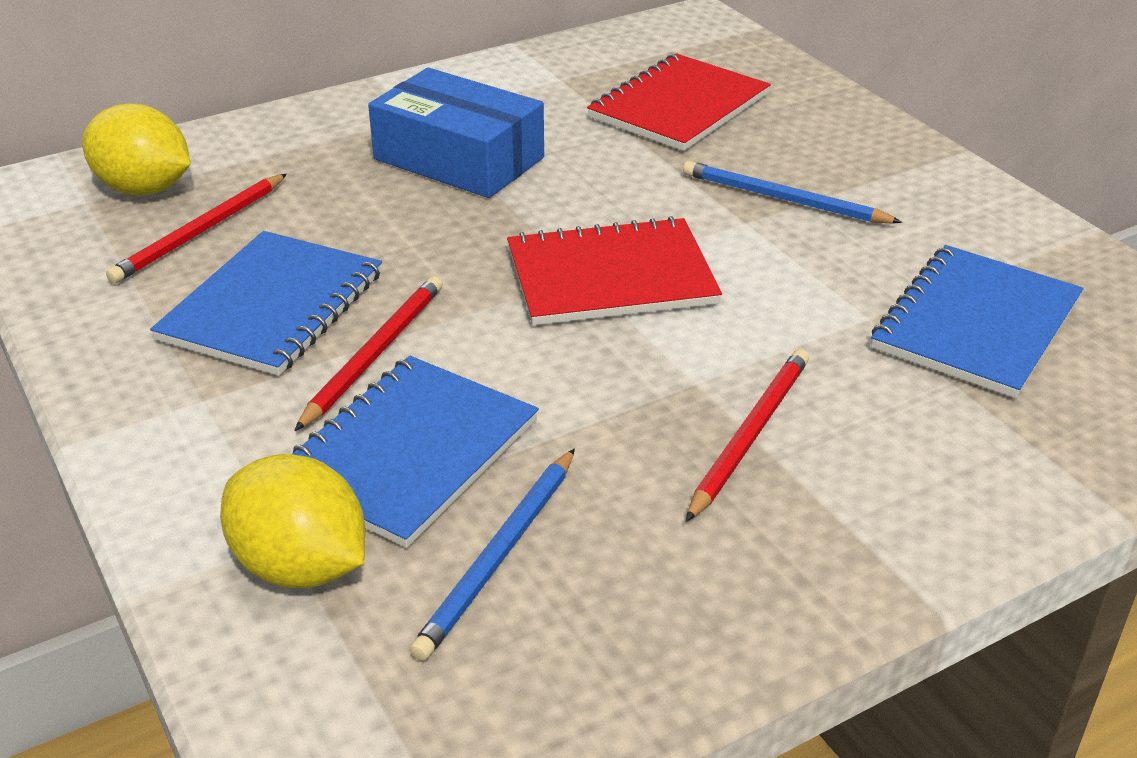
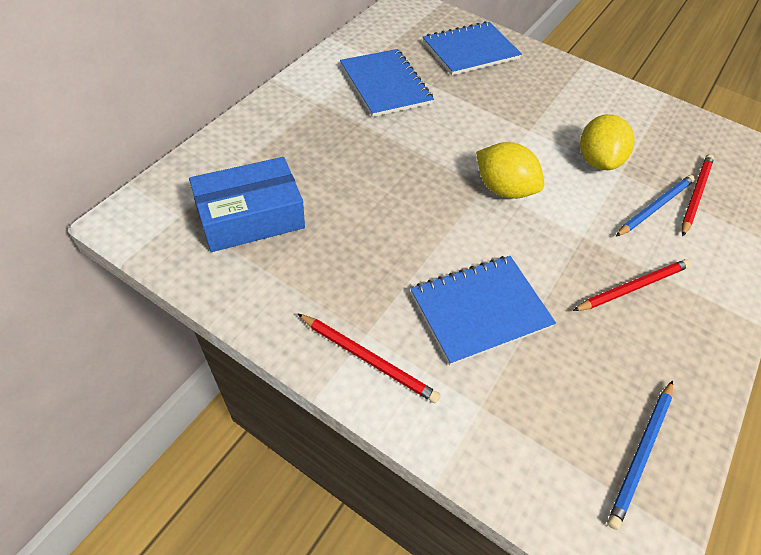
red notebook: 2 -> 0

